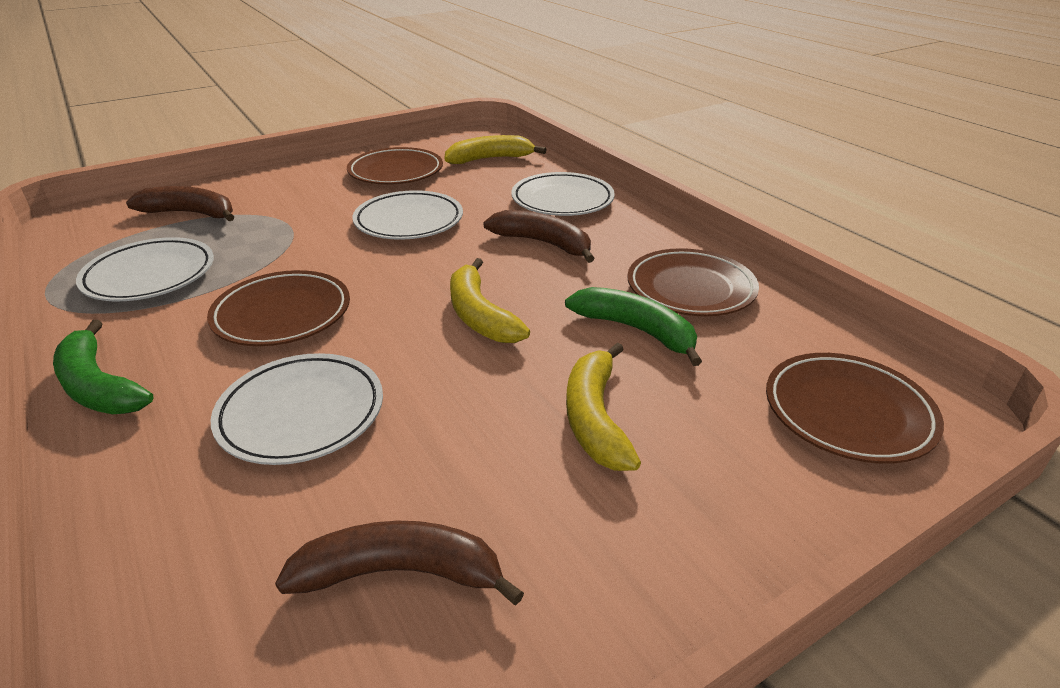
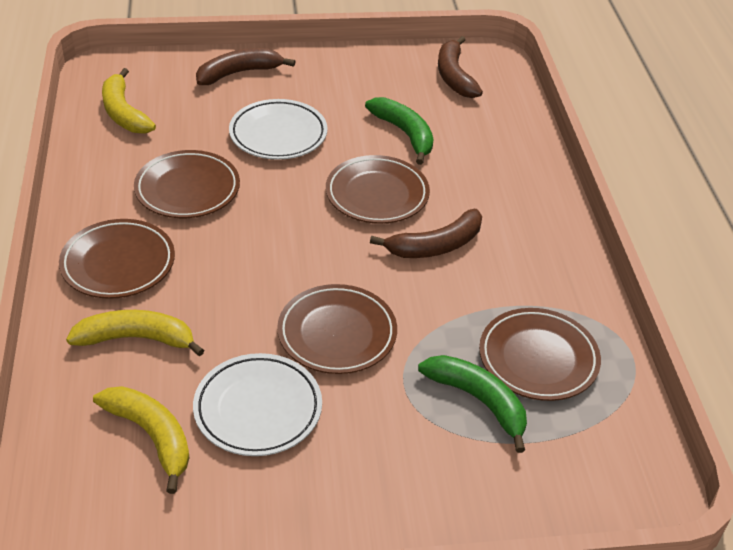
brown plate: 4 -> 5
white plate: 4 -> 2

